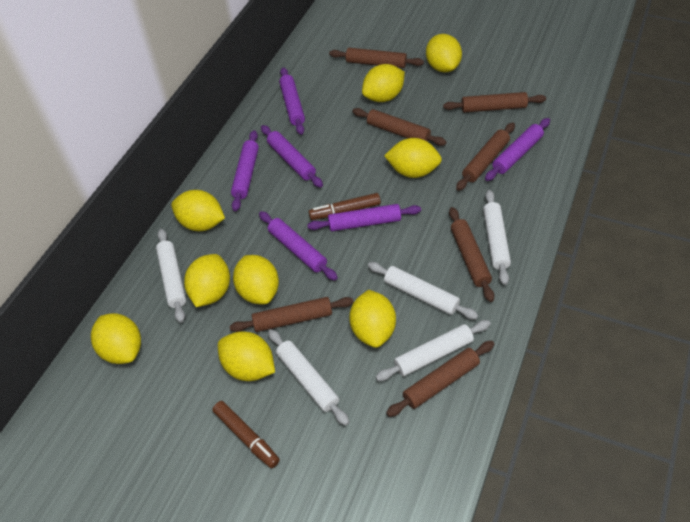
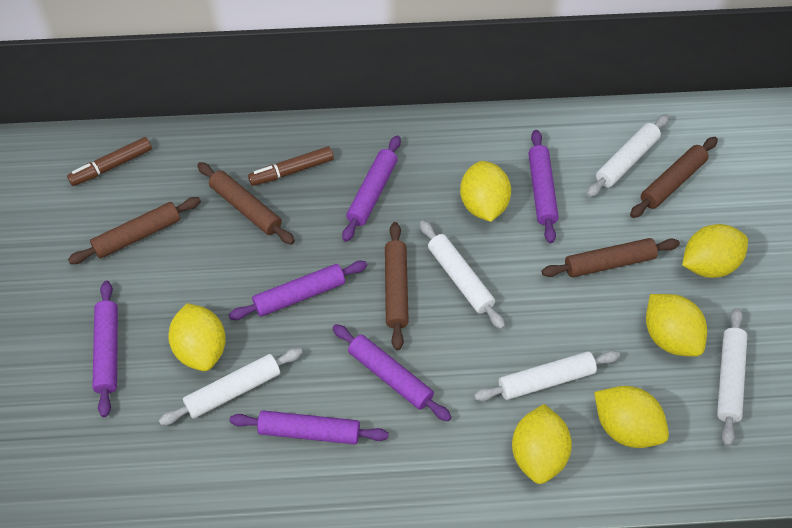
brown rolling pin: 7 -> 5
yellow lemon: 9 -> 6

